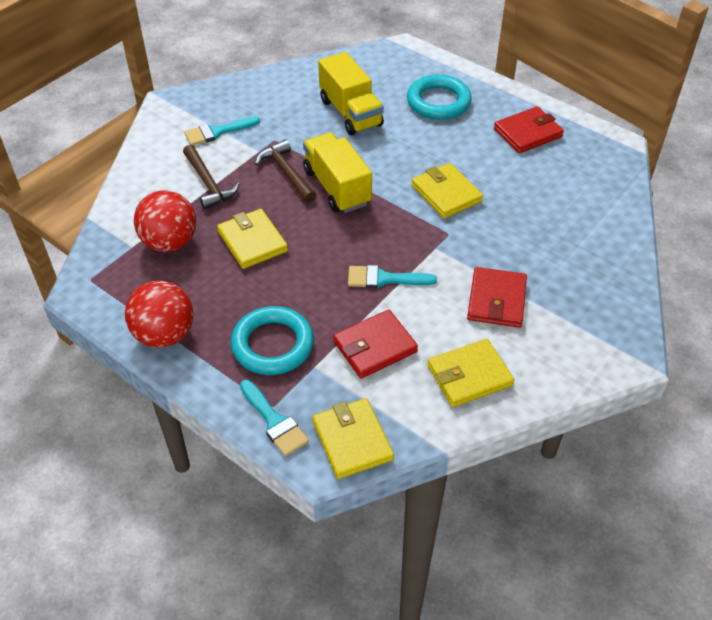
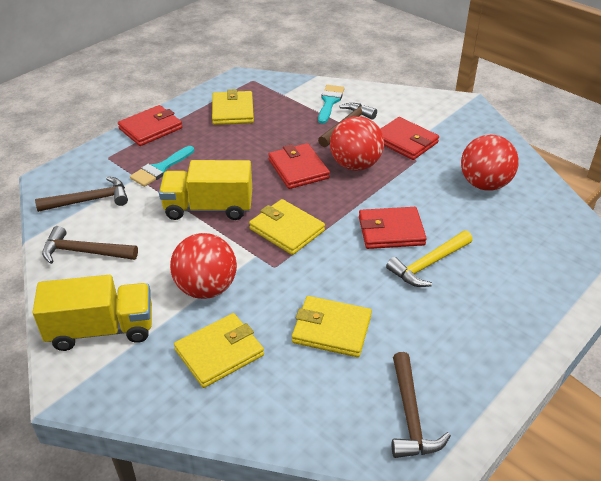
brown hammer: 2 -> 4
red ball: 2 -> 3
red wallet: 3 -> 4
turquoise brush: 3 -> 2
turquoise ring: 2 -> 0
yellow hammer: 0 -> 1

